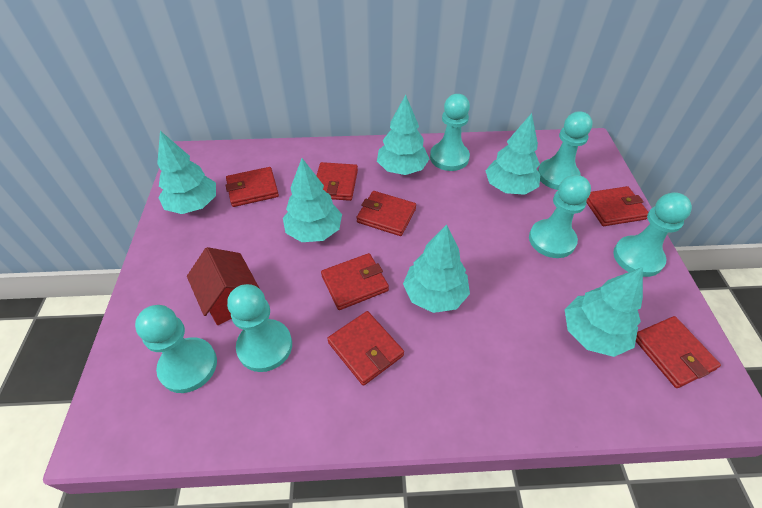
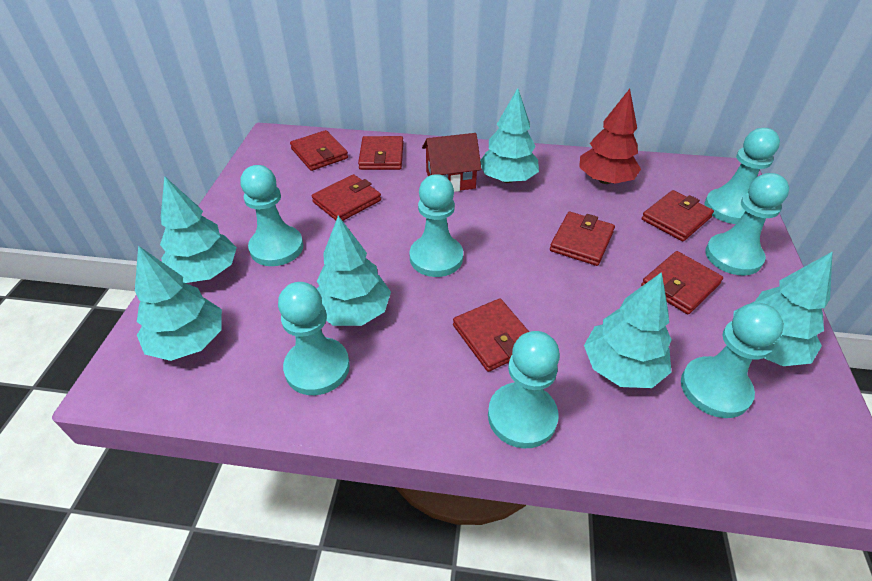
red tree: 0 -> 1
turquoise pawn: 6 -> 7

